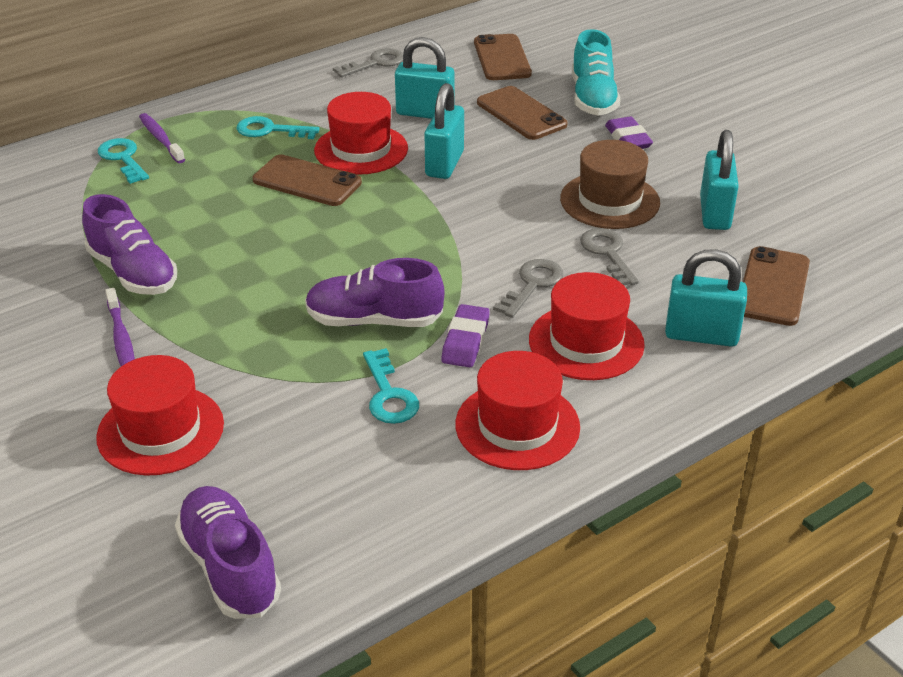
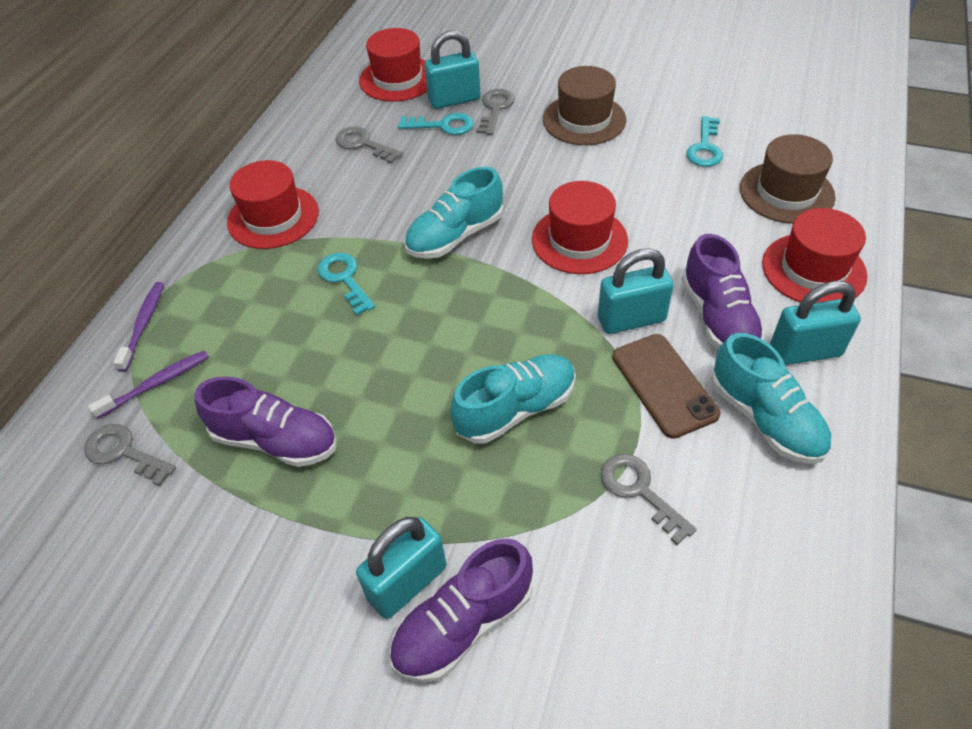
brown hat: 1 -> 2
brown phone: 4 -> 1
grey key: 3 -> 4
purple eraser: 2 -> 0
turquoise shoe: 1 -> 3

